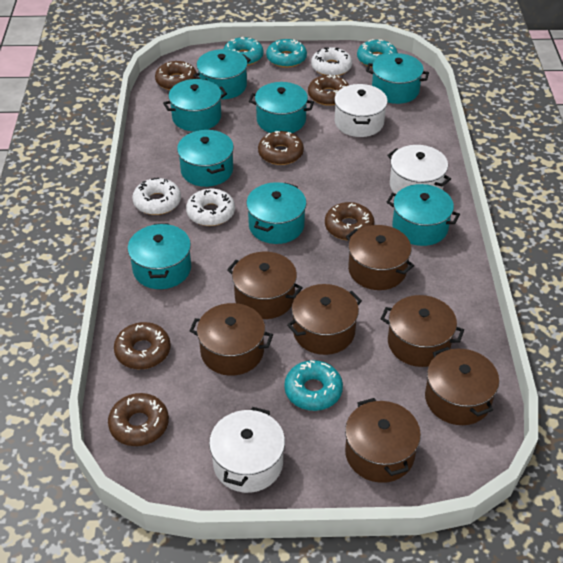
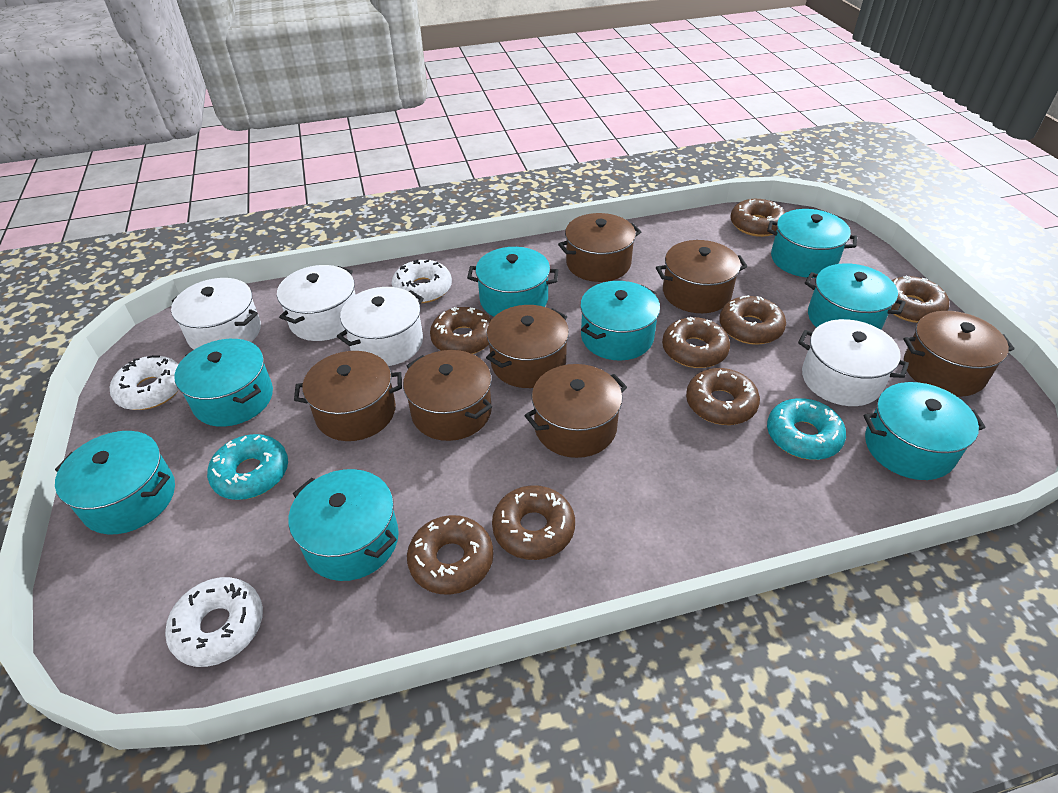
brown donut: 6 -> 8
turquoise donut: 4 -> 2
white pot: 3 -> 4

